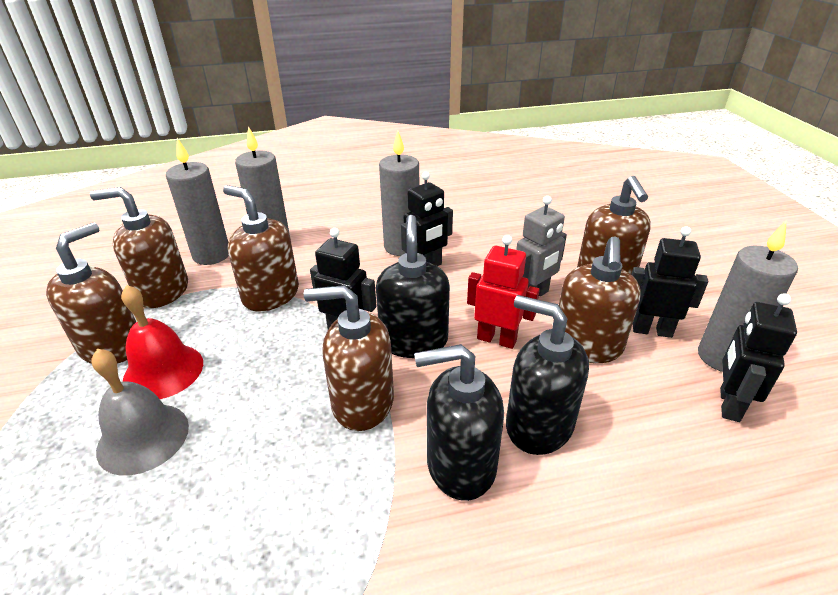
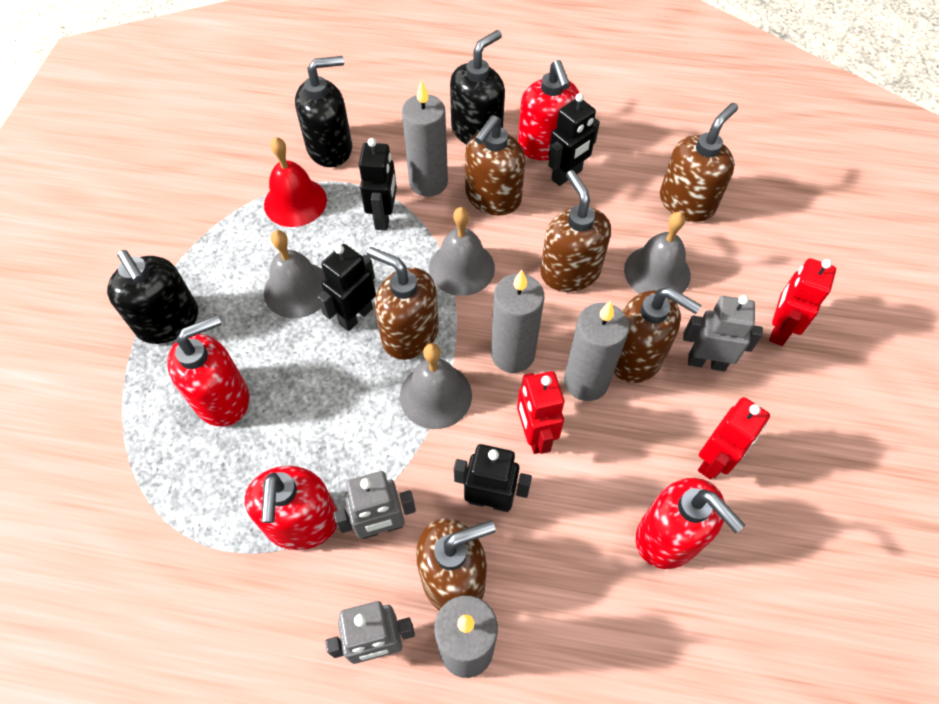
grey bell: 1 -> 4
grey robot: 1 -> 3
red robot: 1 -> 3
red soap dispenser: 0 -> 4

